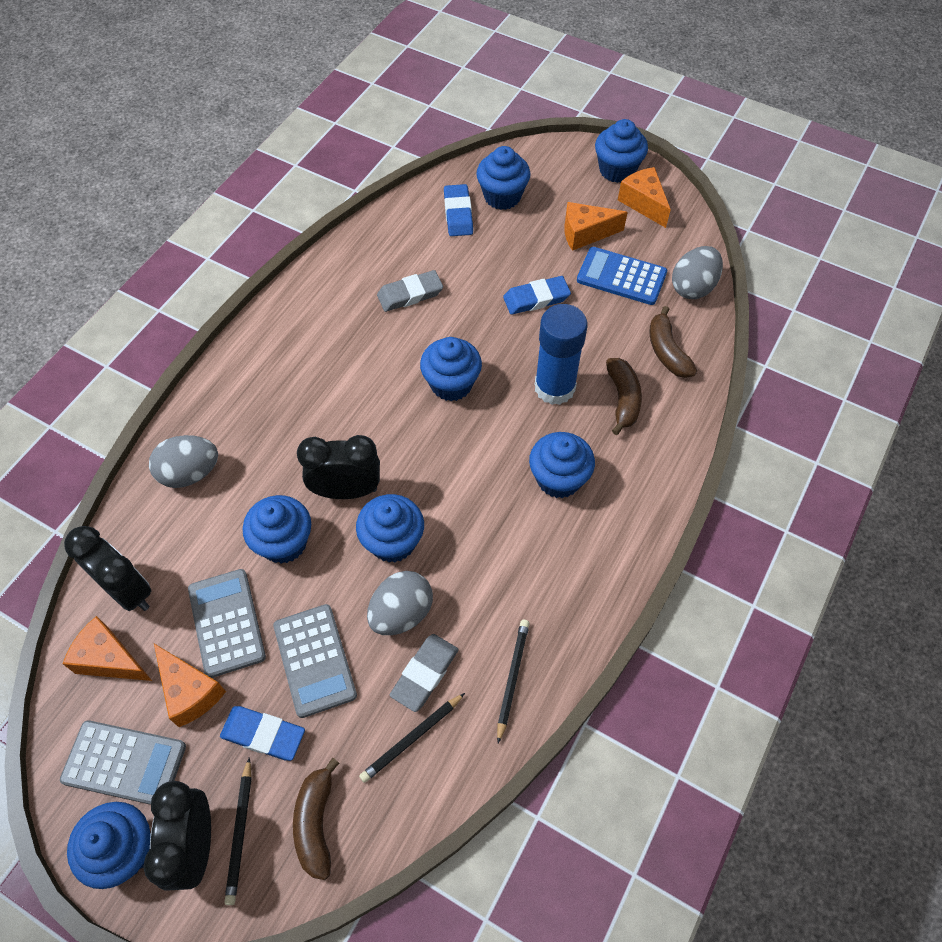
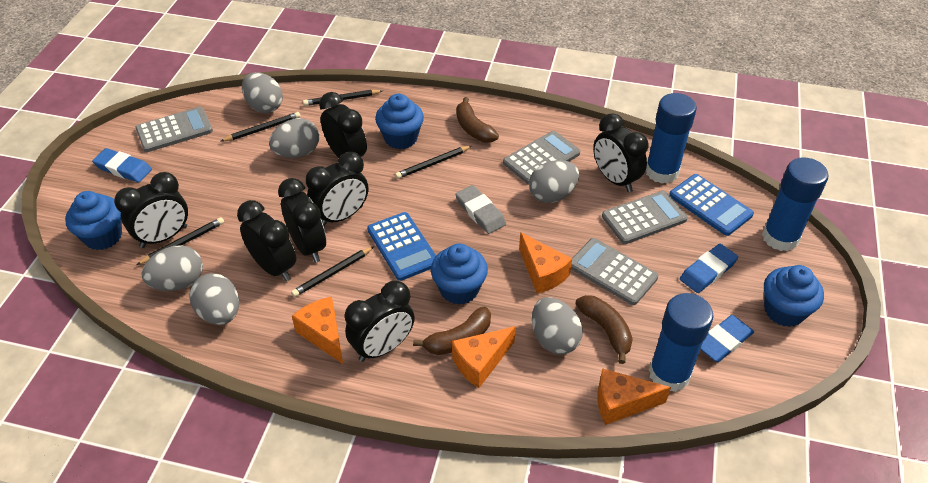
black clock: 3 -> 7
black pencil: 3 -> 5
blue calculator: 1 -> 2
blue cupcake: 7 -> 4
blue glue stick: 1 -> 3
grey calculator: 3 -> 4
grey egg: 3 -> 6
grey eraser: 2 -> 1

